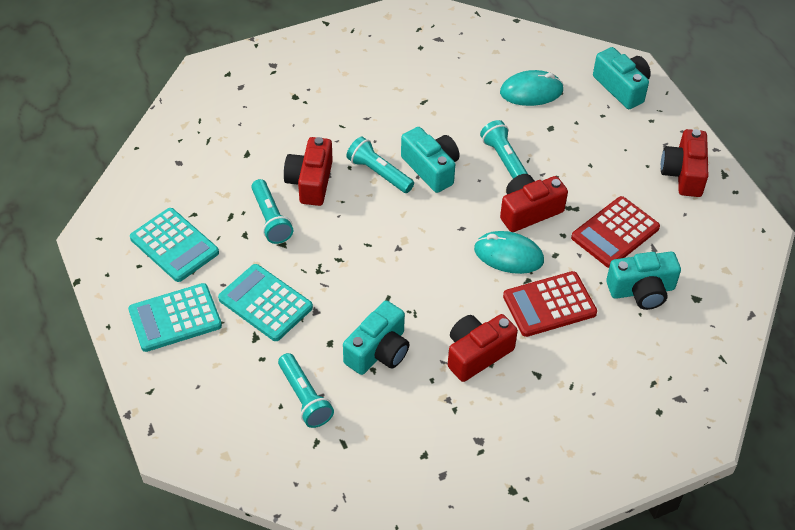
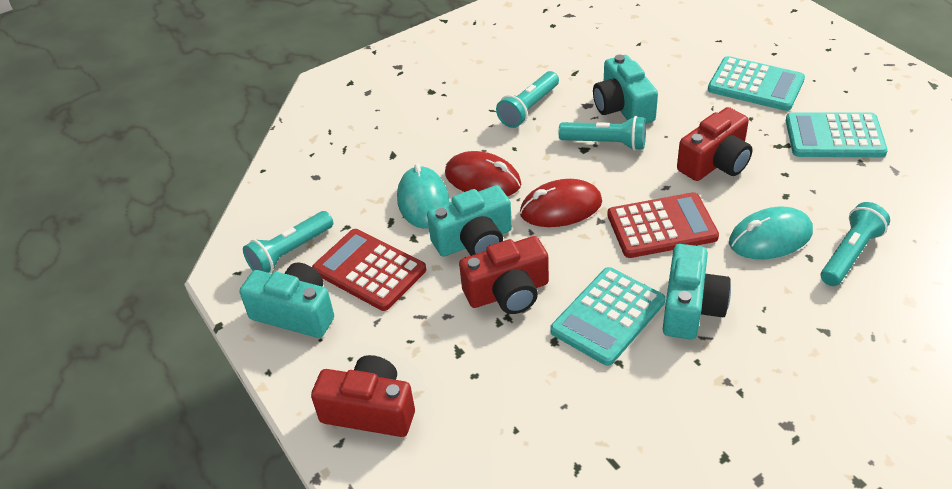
red camera: 4 -> 3
red mouse: 0 -> 2

